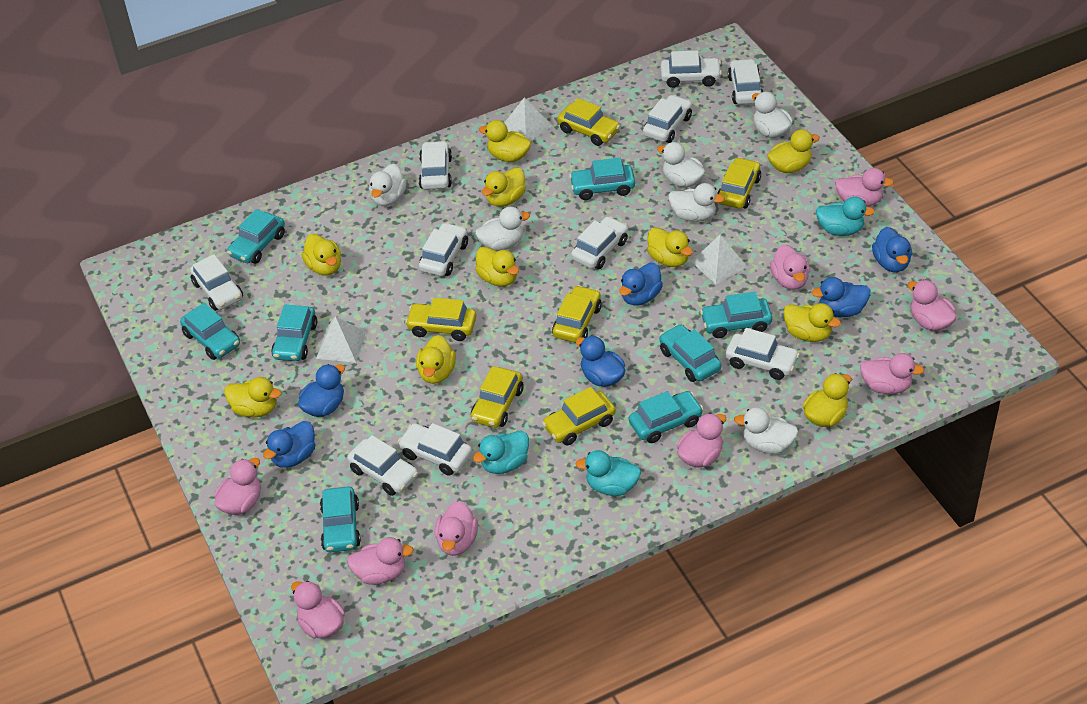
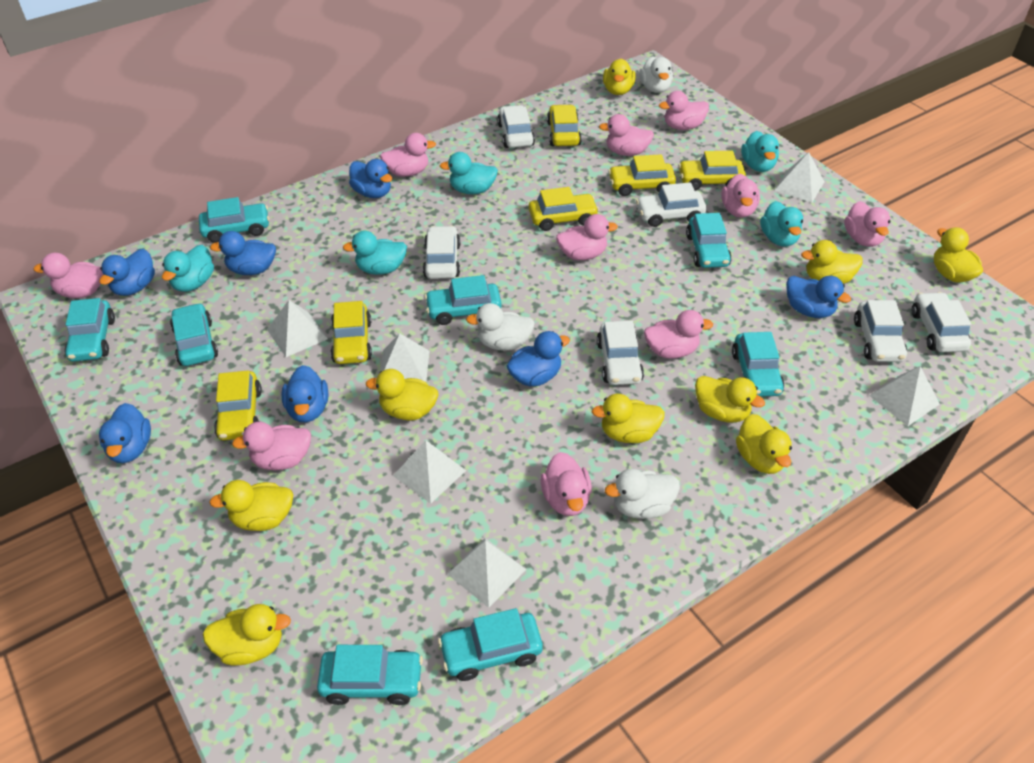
blue duck: 6 -> 7
pink duck: 9 -> 10
turquoise duck: 3 -> 5
white car: 10 -> 6
white duck: 6 -> 3
white pyramid: 3 -> 6
yellow duck: 10 -> 9

